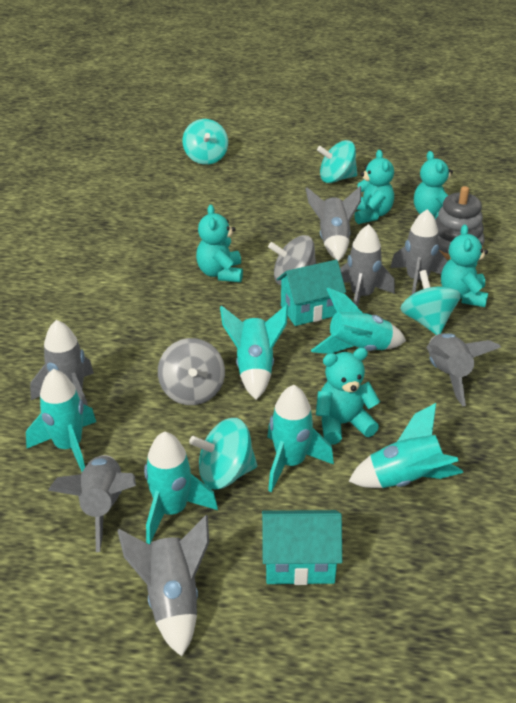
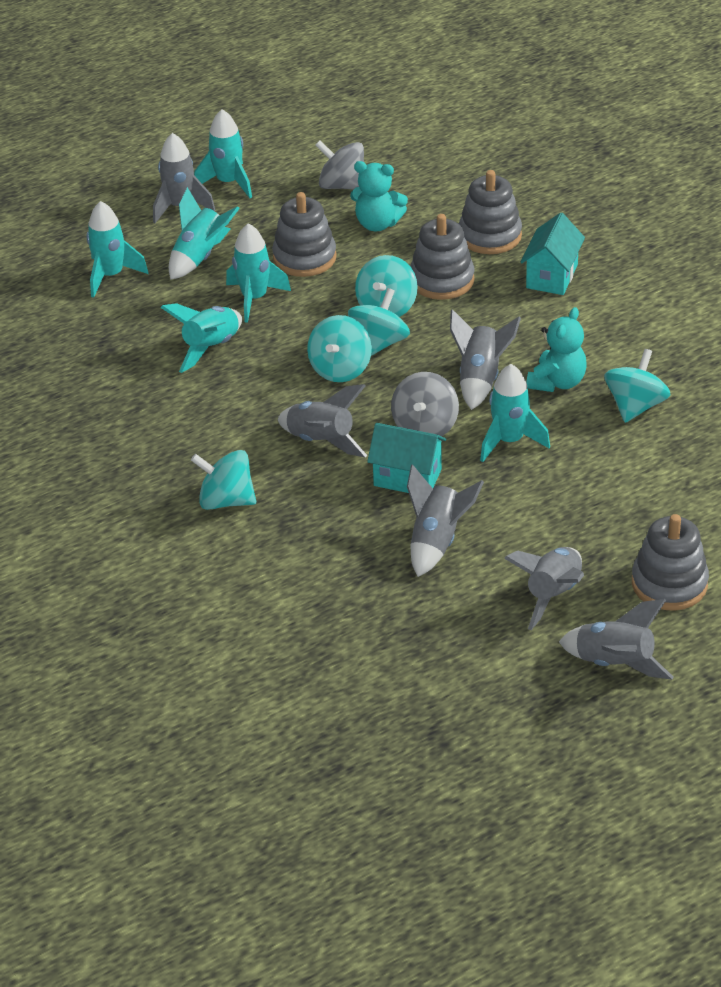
grey rocket: 7 -> 6
grey stacking toy: 1 -> 4
turquoise spinning top: 4 -> 5
turquoise teddy bear: 5 -> 2

